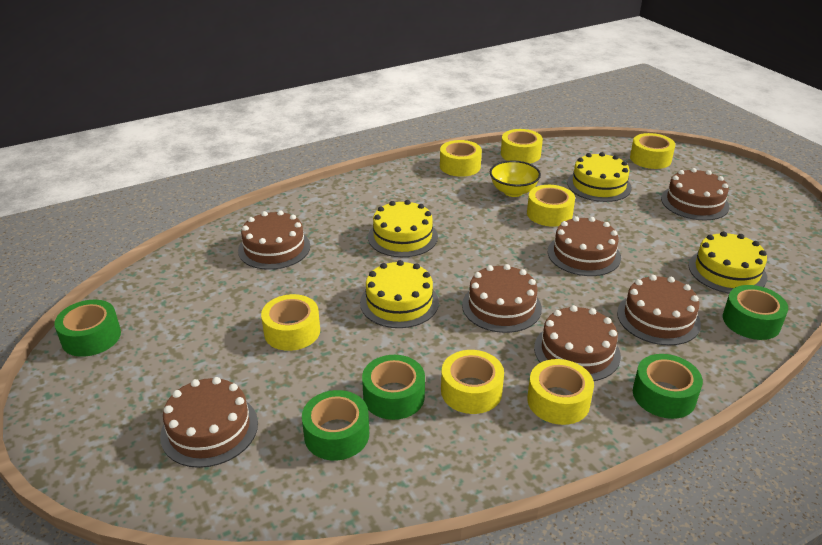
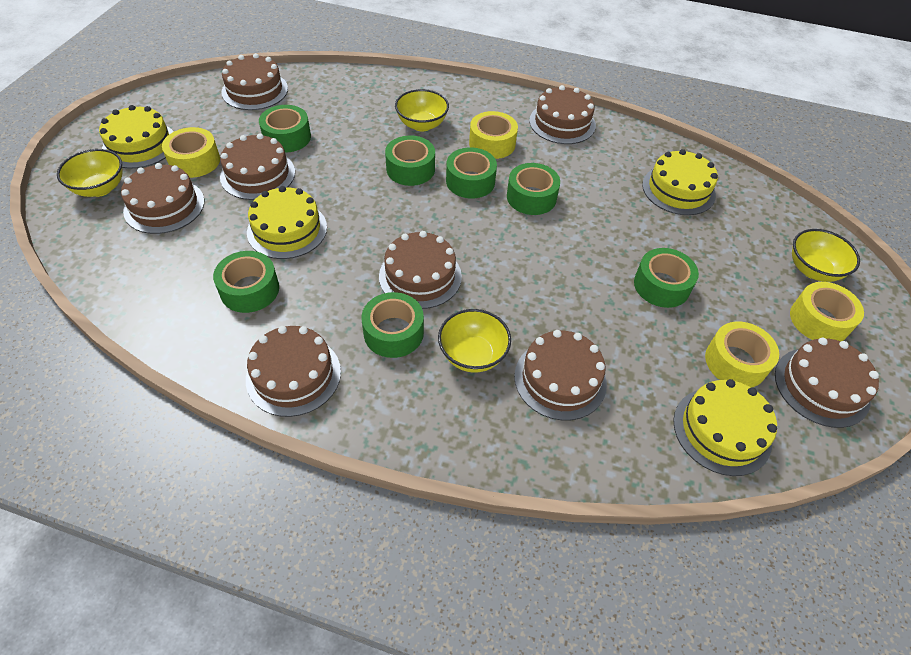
brown cake: 7 -> 8
green tape: 5 -> 7
yellow bowl: 1 -> 4
yellow tape: 7 -> 4

